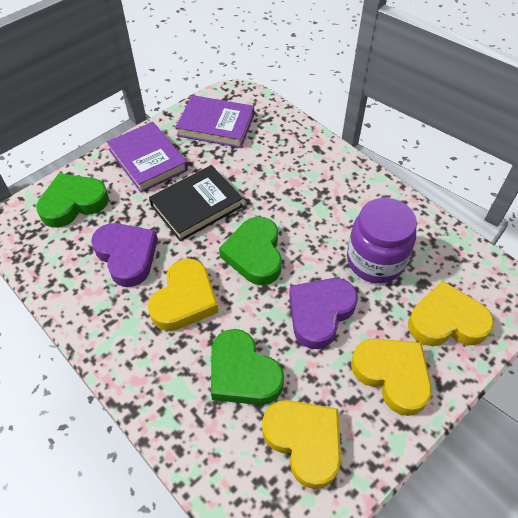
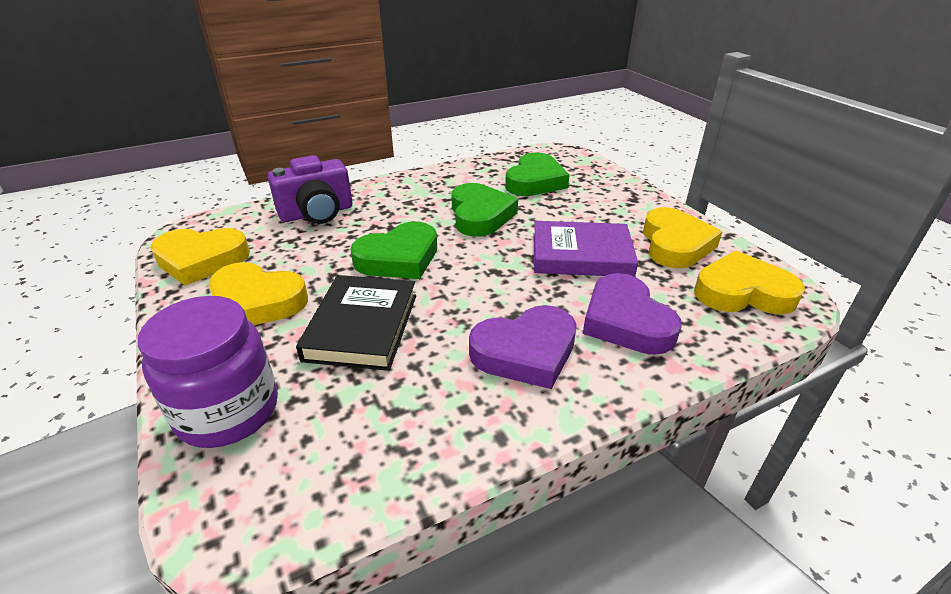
purple book: 2 -> 1
purple camera: 0 -> 1

